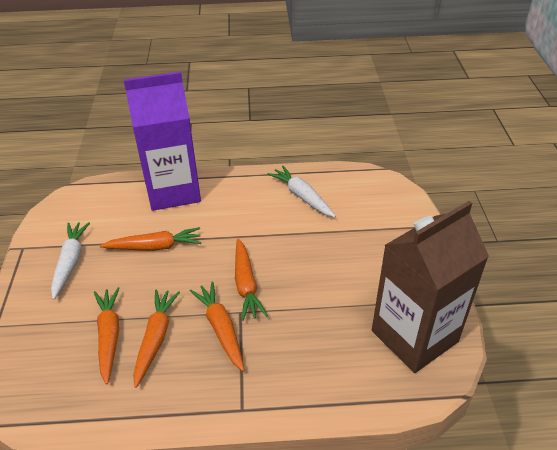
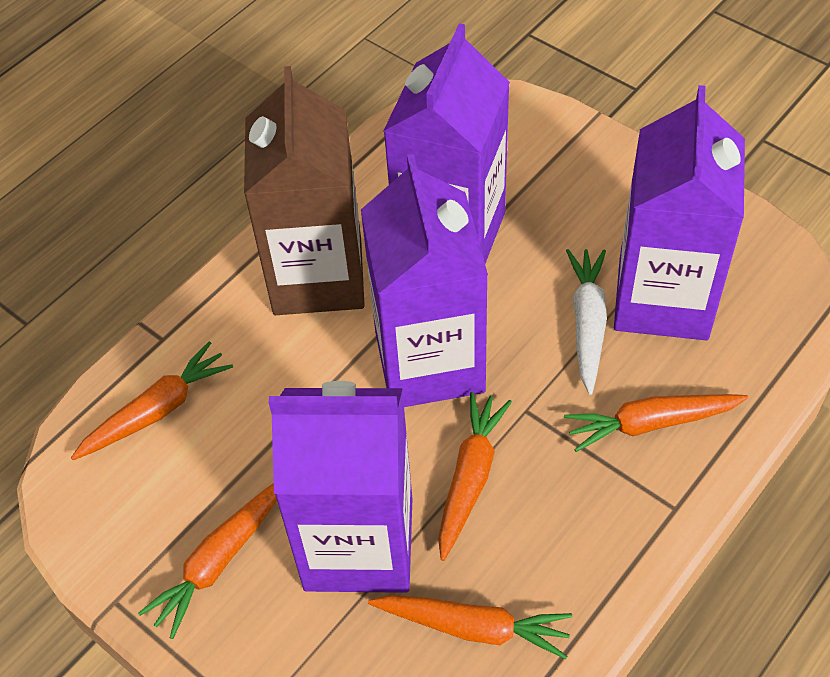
purple carton: 1 -> 4
white carrot: 2 -> 1

